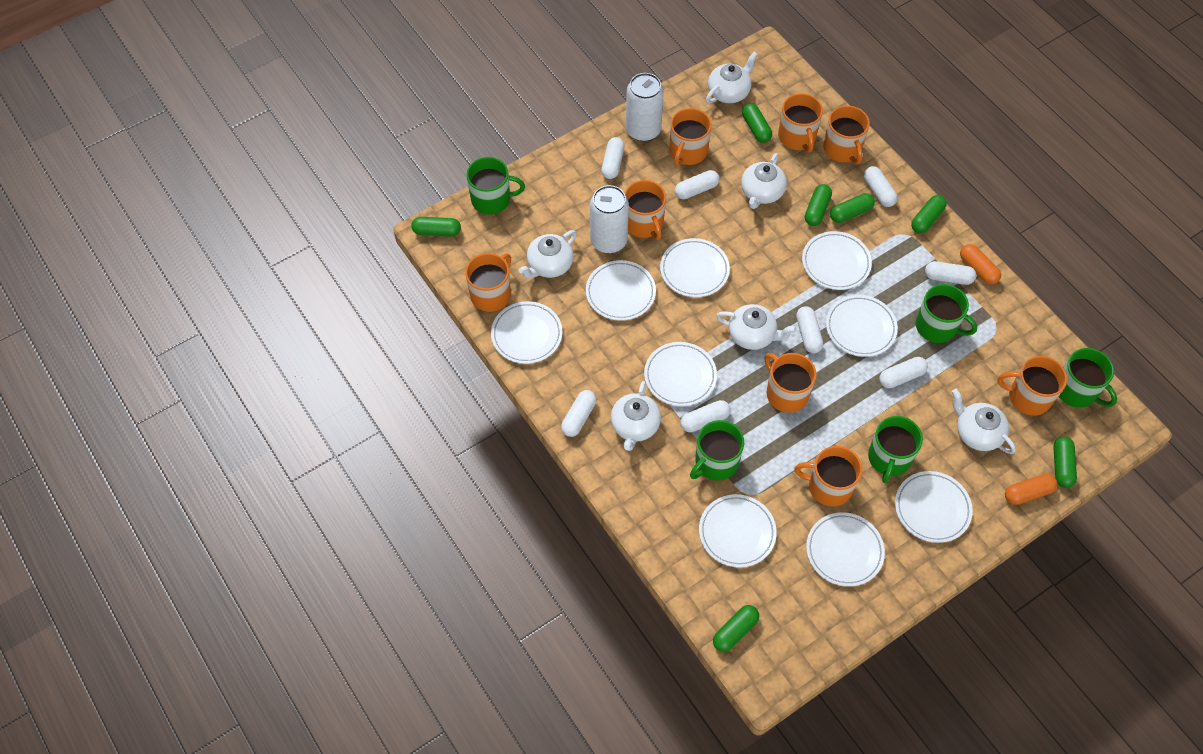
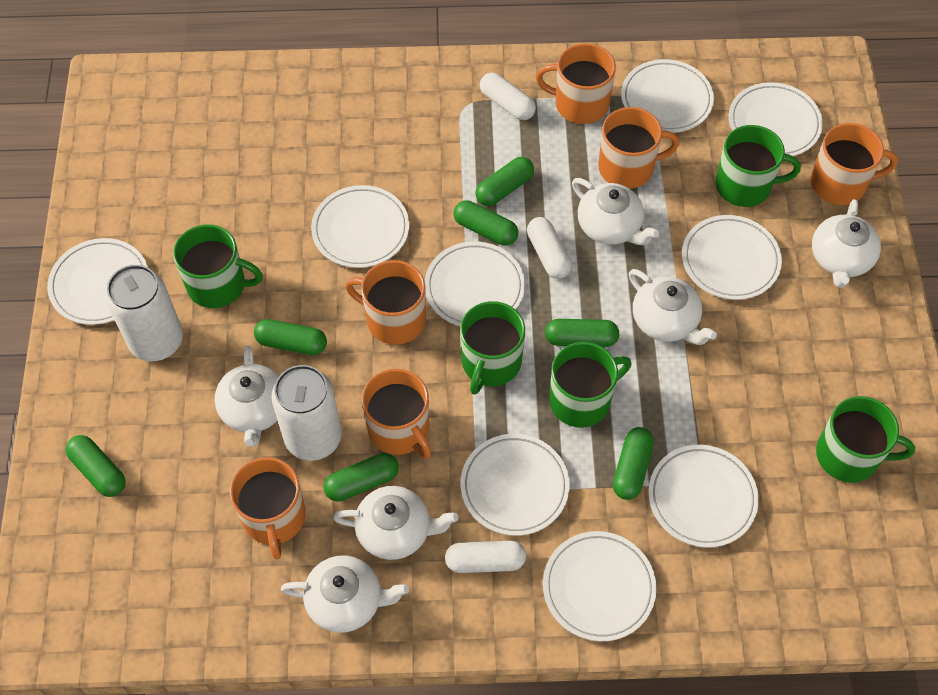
orange capsule: 2 -> 0
orange mug: 8 -> 6
white capsule: 8 -> 3

